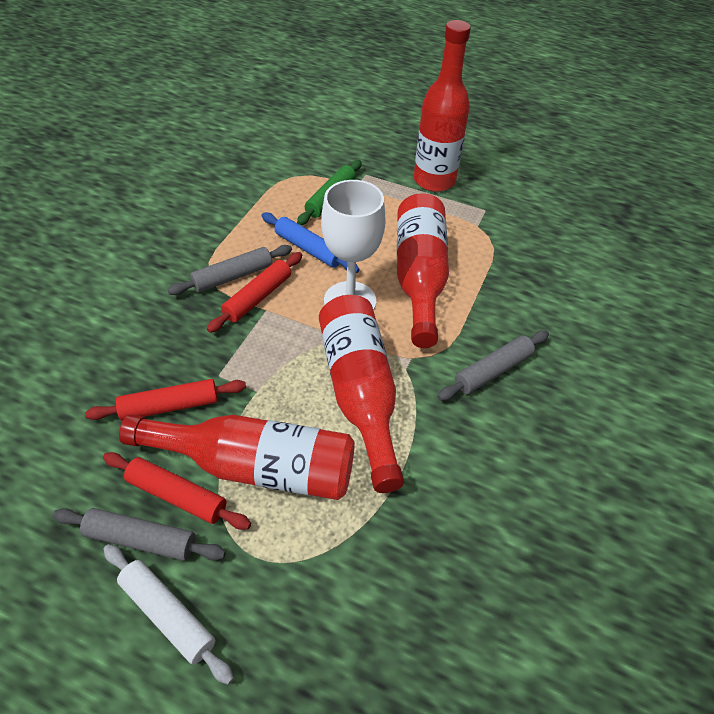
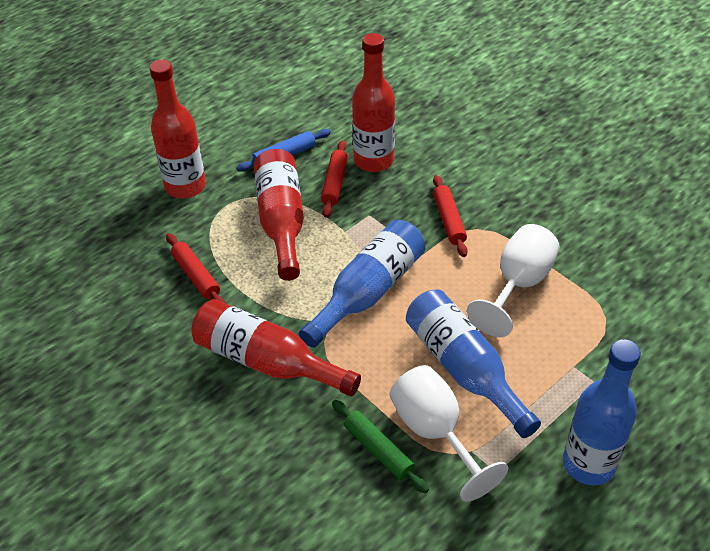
blue bottle: 0 -> 3
grey rolling pin: 3 -> 0
white goblet: 1 -> 2
white rolling pin: 1 -> 0

